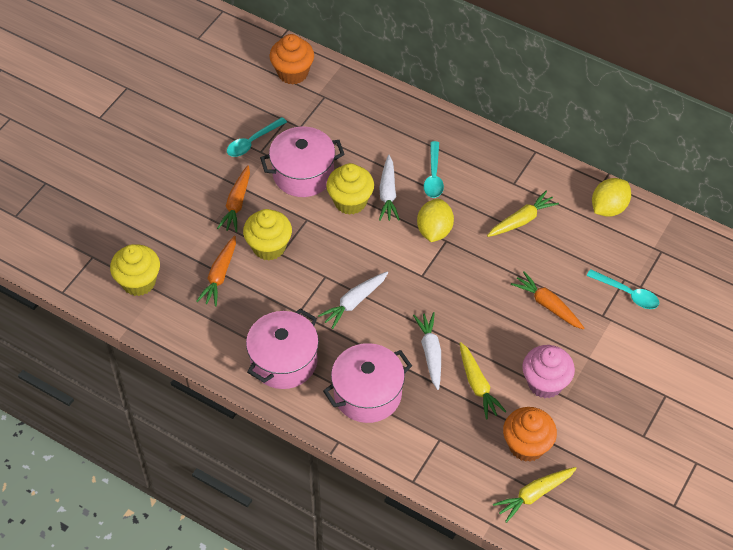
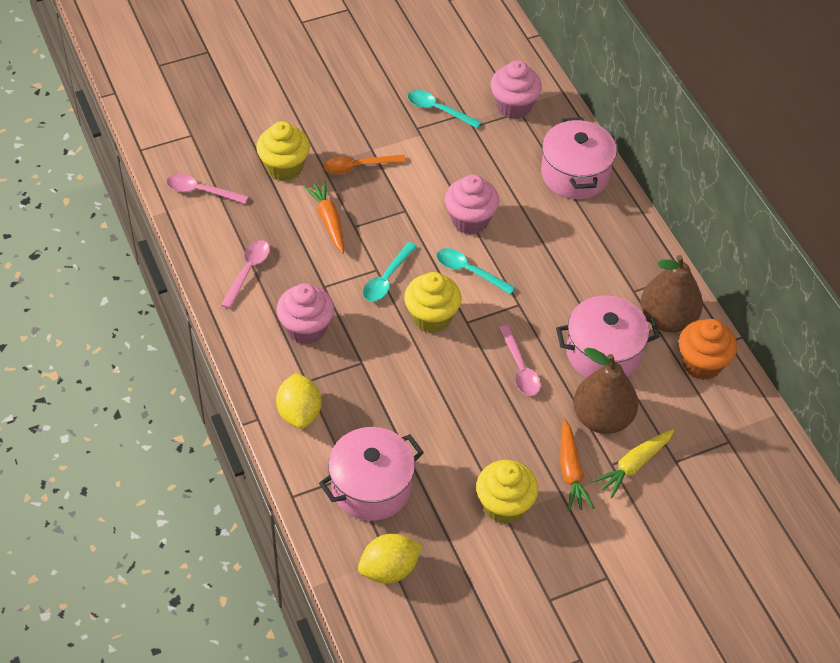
brown pear: 0 -> 2
orange carrot: 3 -> 2
orange cupcake: 2 -> 1
orange spoon: 0 -> 1
pink cupcake: 1 -> 3
pink spoon: 0 -> 3
white carrot: 3 -> 0
yellow carrot: 3 -> 1

